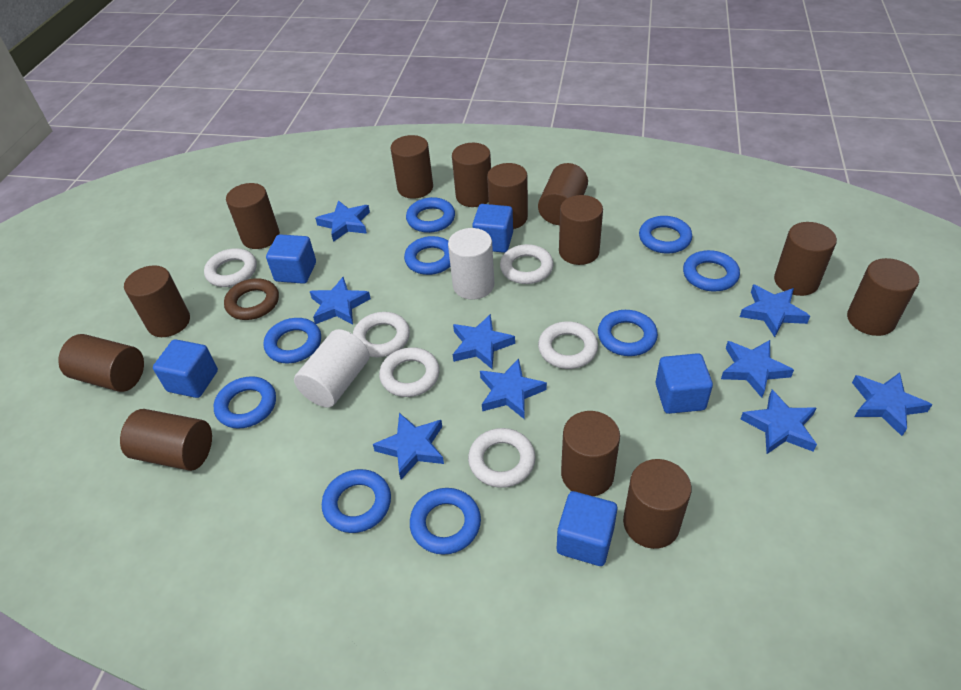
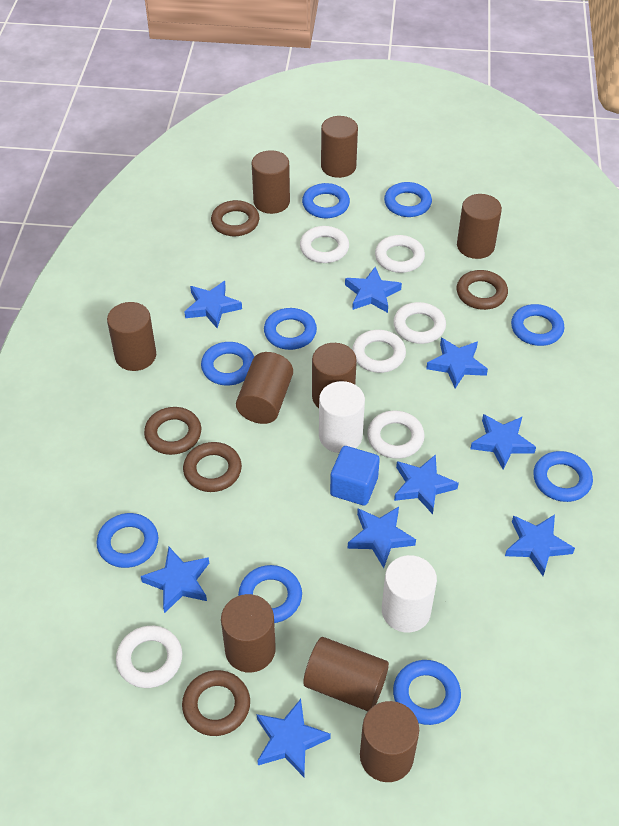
blue cube: 5 -> 1
brown cylinder: 13 -> 9
brown ring: 1 -> 5

